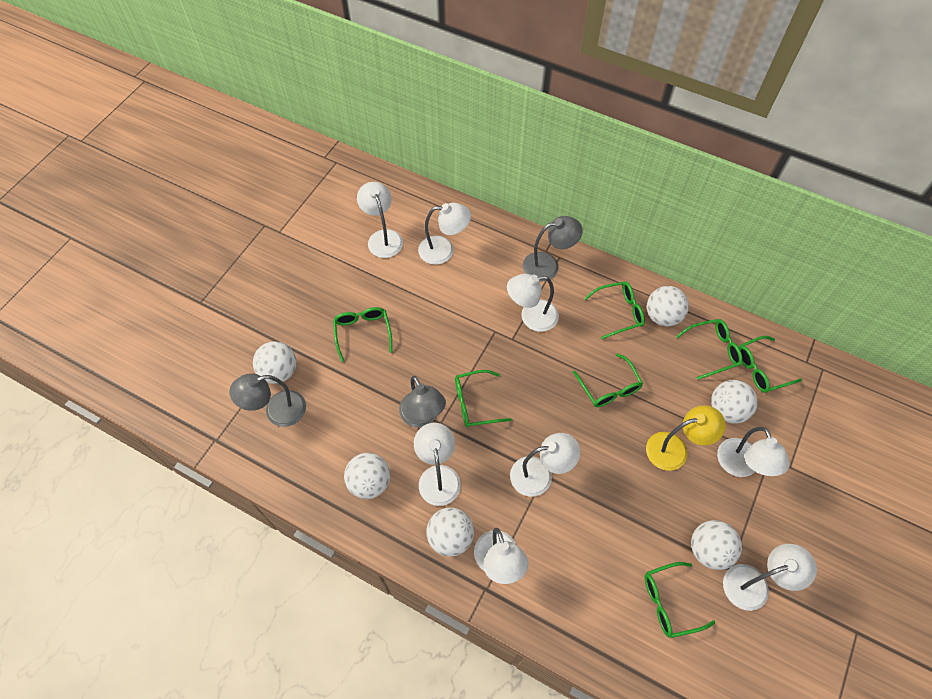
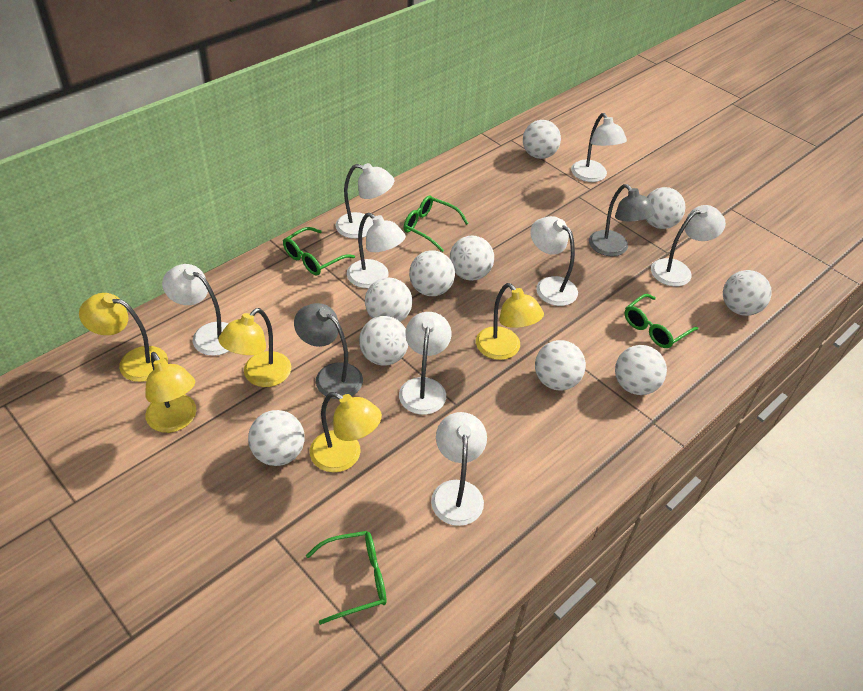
green glasses: 7 -> 4
grey lamp: 3 -> 2
white ball: 6 -> 10
yellow lamp: 1 -> 5

